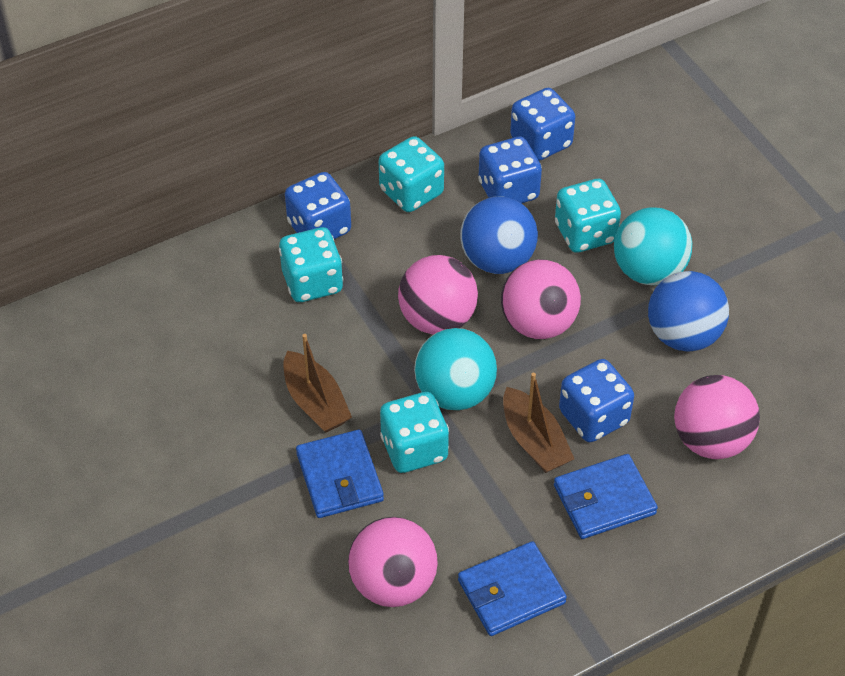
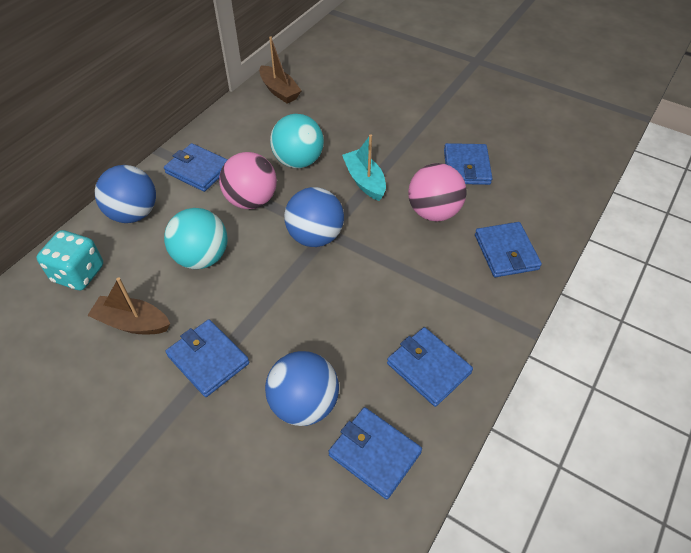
blue ball: 2 -> 3
blue dice: 4 -> 0
blue wallet: 3 -> 6
pink ball: 4 -> 2
turquoise boat: 0 -> 1
turquoise dice: 4 -> 1

